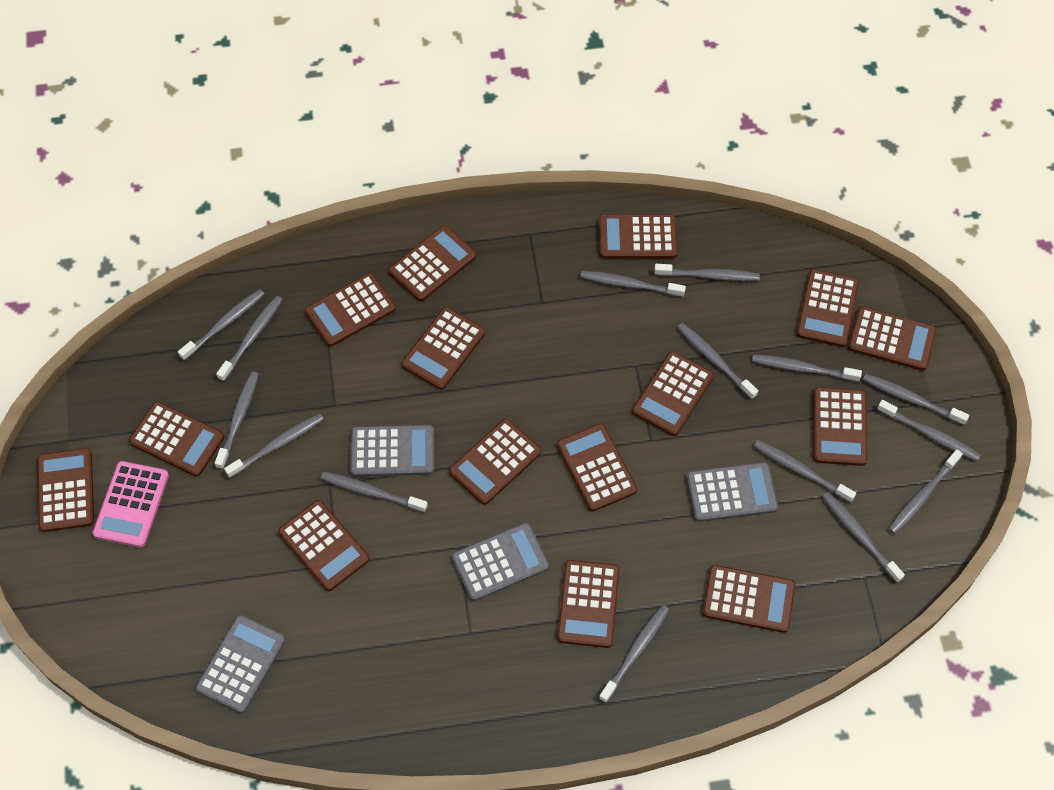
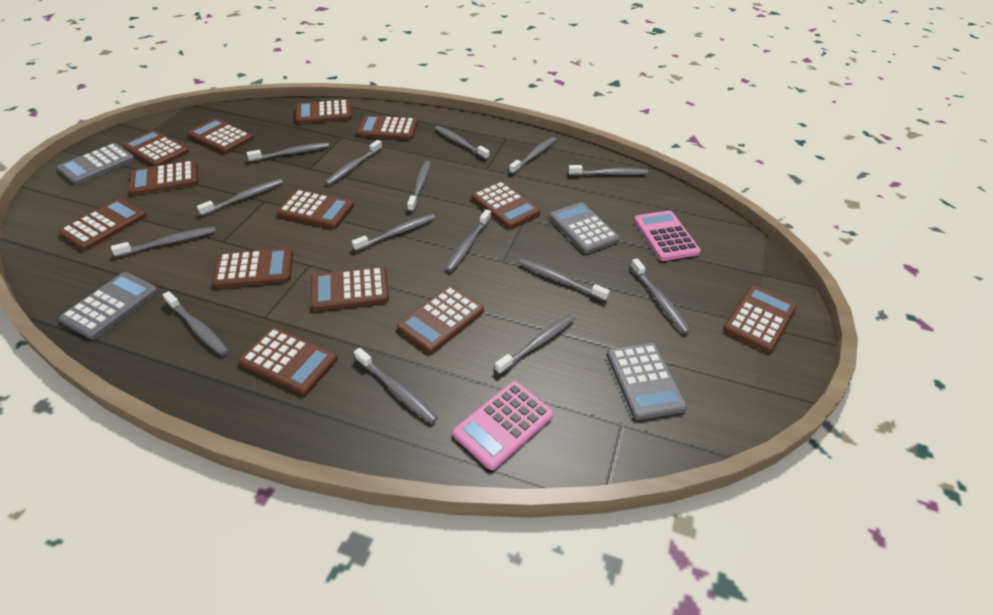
brown calculator: 15 -> 13
pink calculator: 1 -> 2

